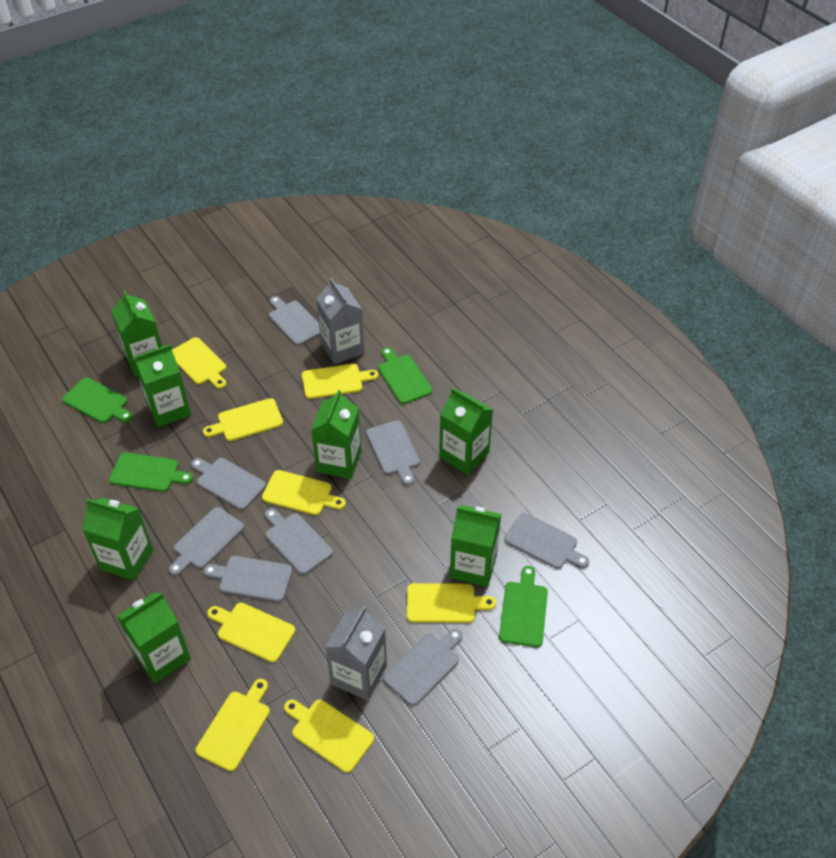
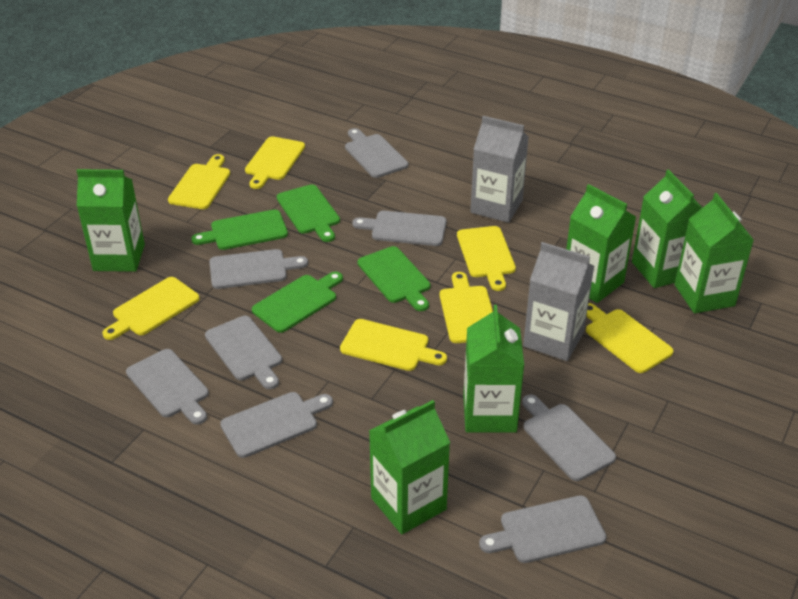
green carton: 7 -> 6
yellow cutting board: 8 -> 7

